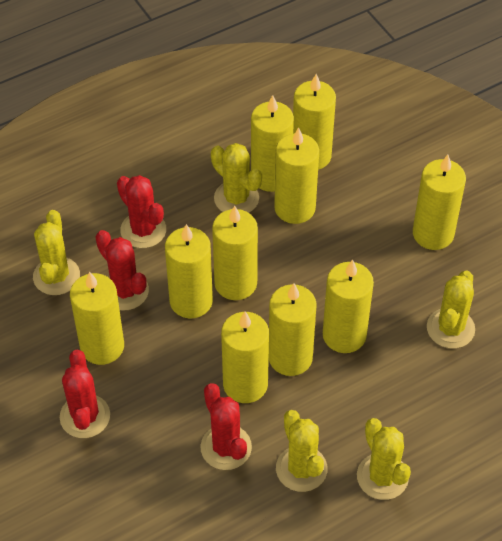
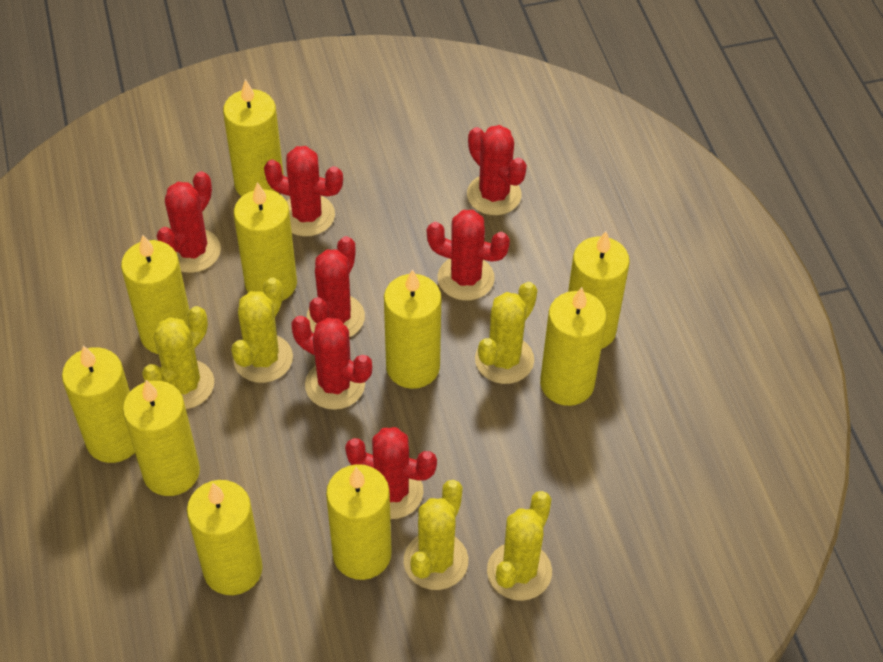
red cactus: 4 -> 7

